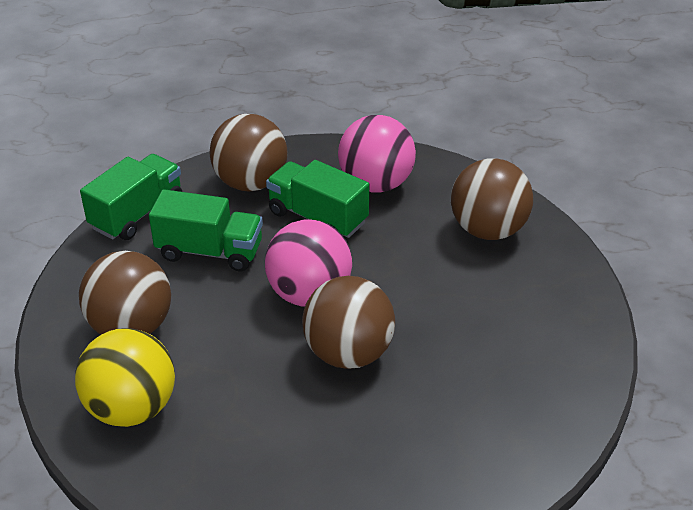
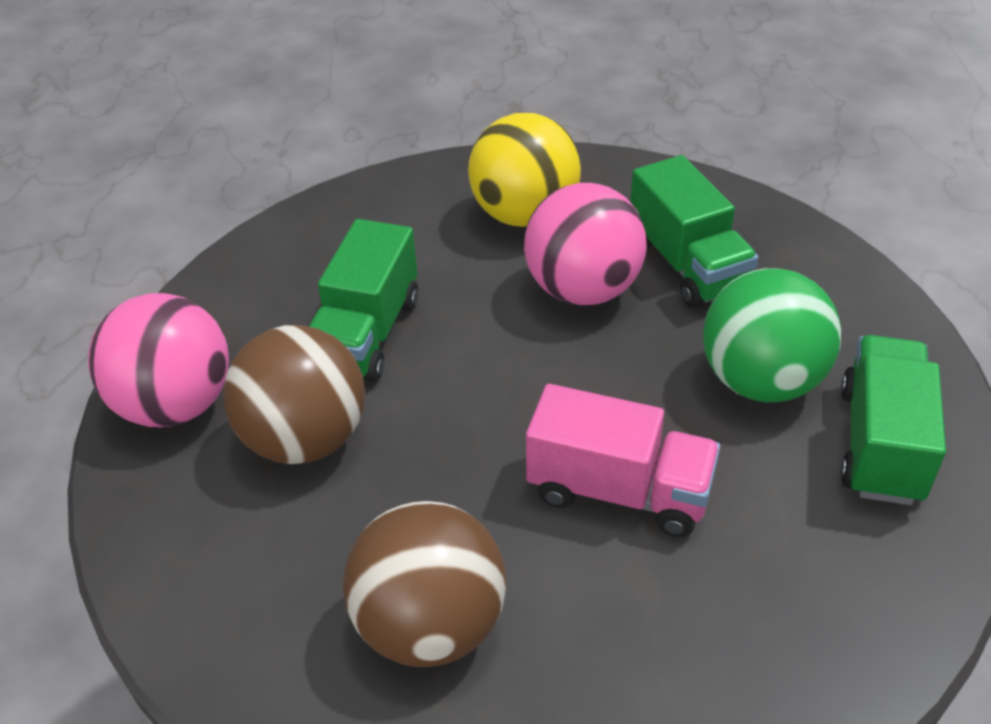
brown ball: 4 -> 2
green ball: 0 -> 1
pink truck: 0 -> 1

